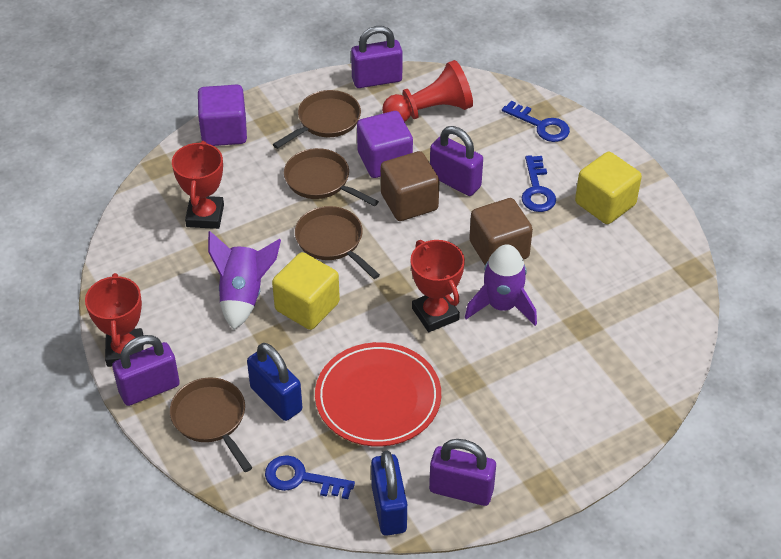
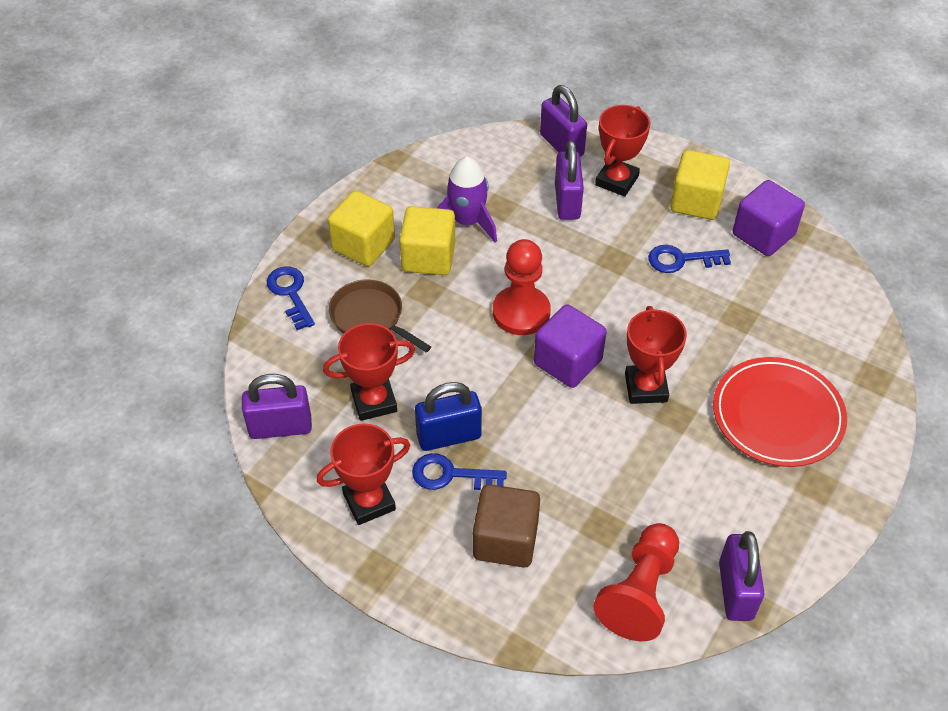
blue padlock: 2 -> 1
brown cube: 2 -> 1
brown pan: 4 -> 1
purple rocket: 2 -> 1
red pawn: 1 -> 2
red trophy: 3 -> 4
yellow cube: 2 -> 3

